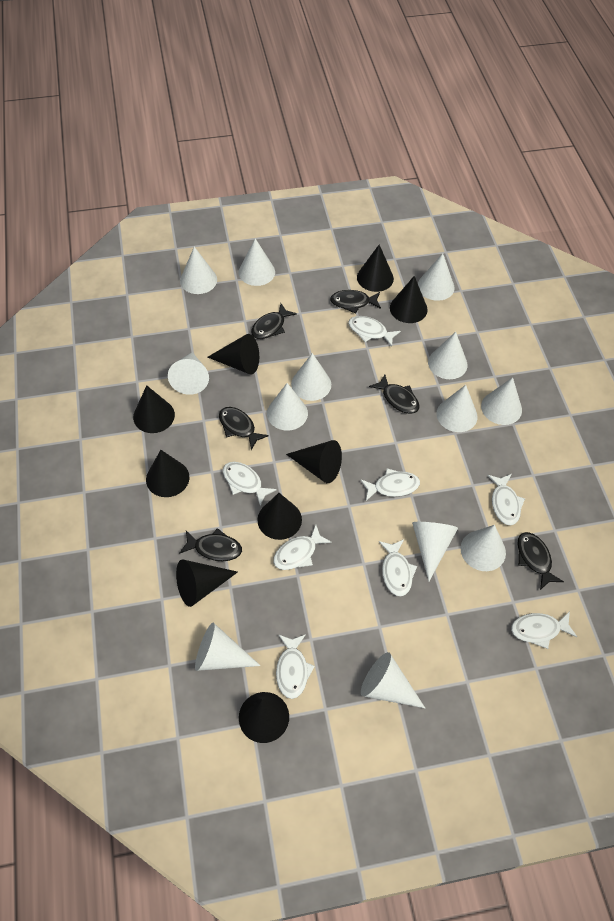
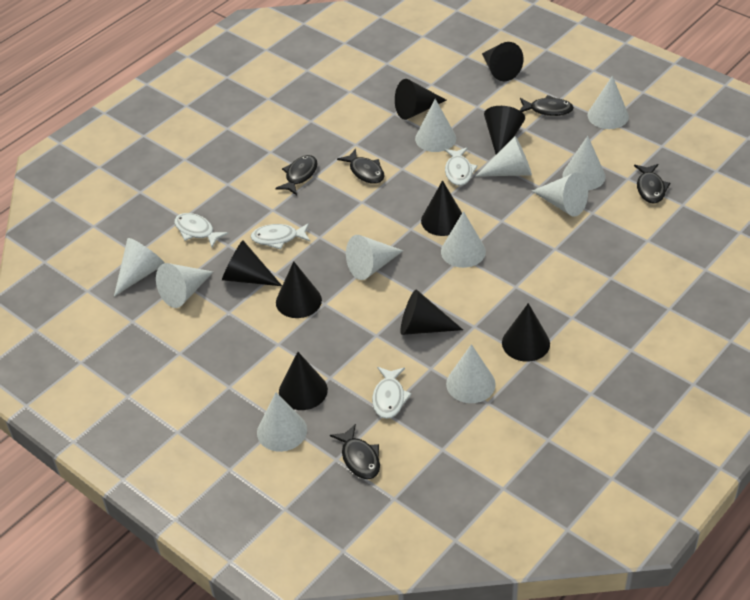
black fish: 6 -> 5
white cone: 13 -> 11
white fish: 8 -> 4

